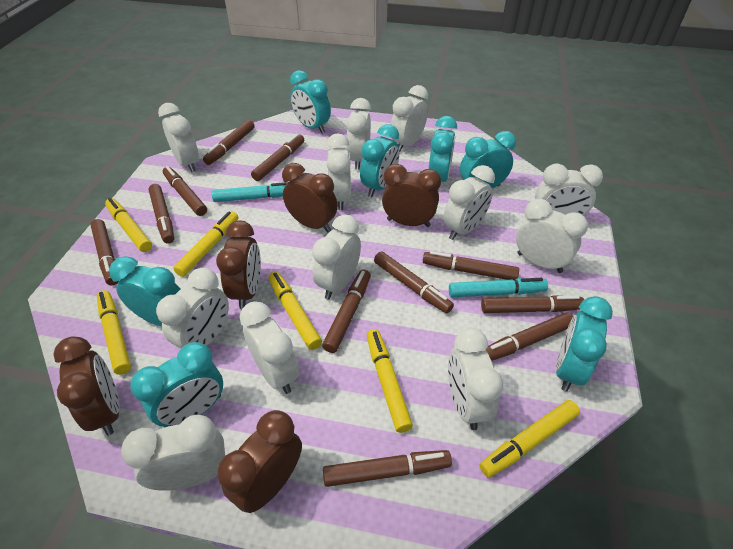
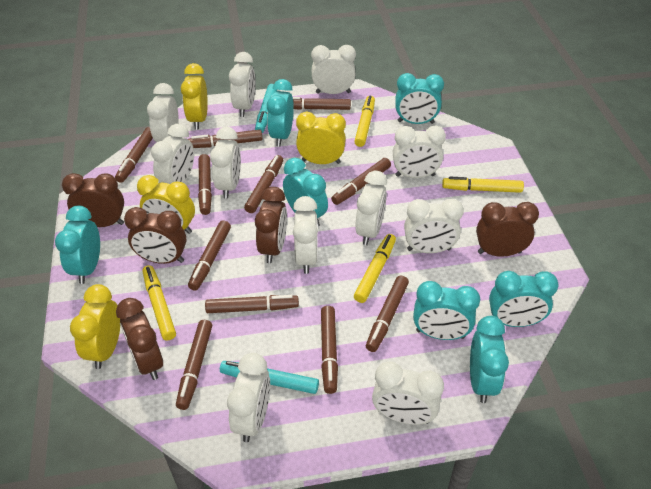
white clock: 12 -> 11
yellow clock: 0 -> 4
yellow marker: 6 -> 4

